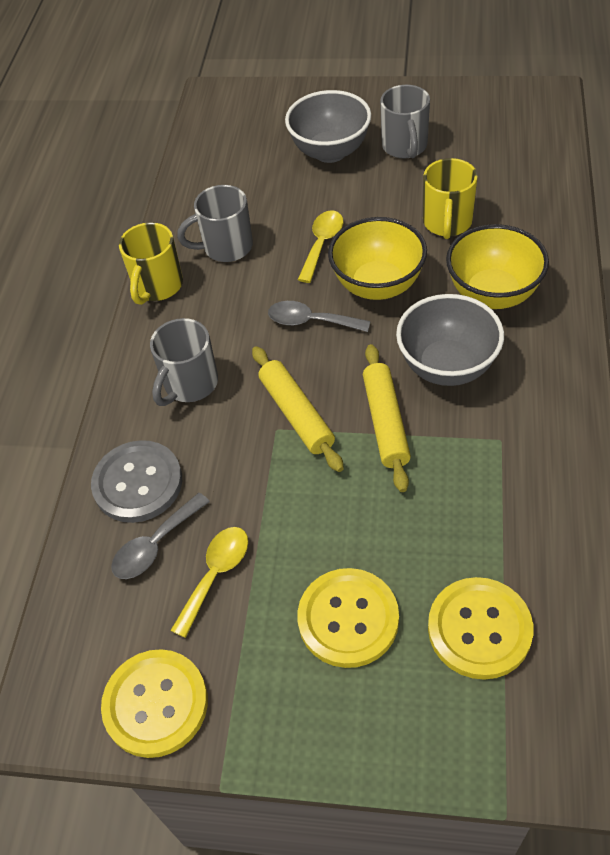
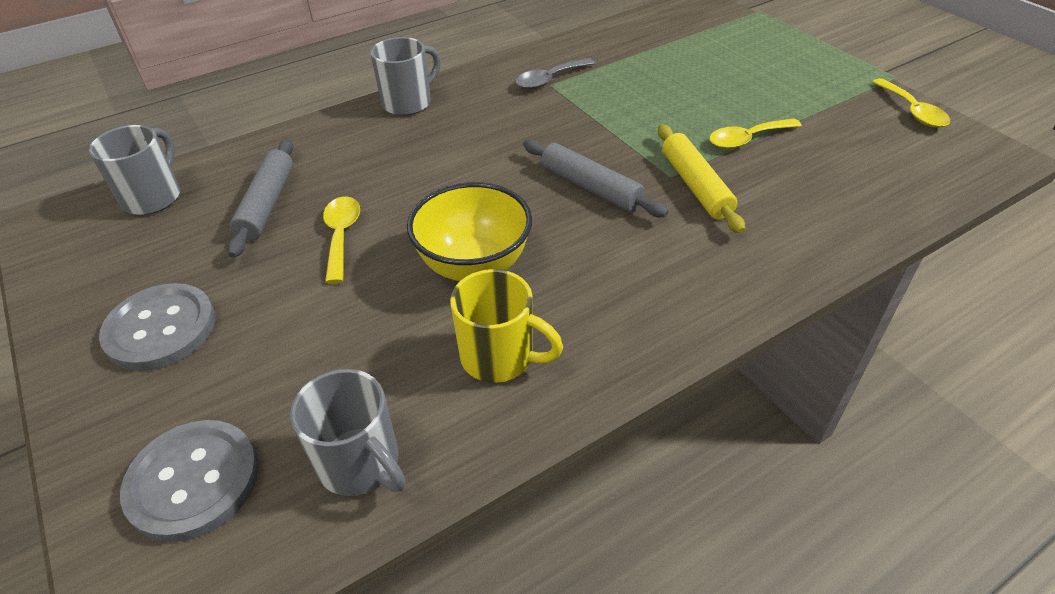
grey bowl: 2 -> 0
grey button: 1 -> 2
grey rolling pin: 0 -> 2
grey spoon: 2 -> 1
yellow bowl: 2 -> 1
yellow button: 3 -> 0
yellow mug: 2 -> 1
yellow rolling pin: 2 -> 1
yellow spoon: 2 -> 3

